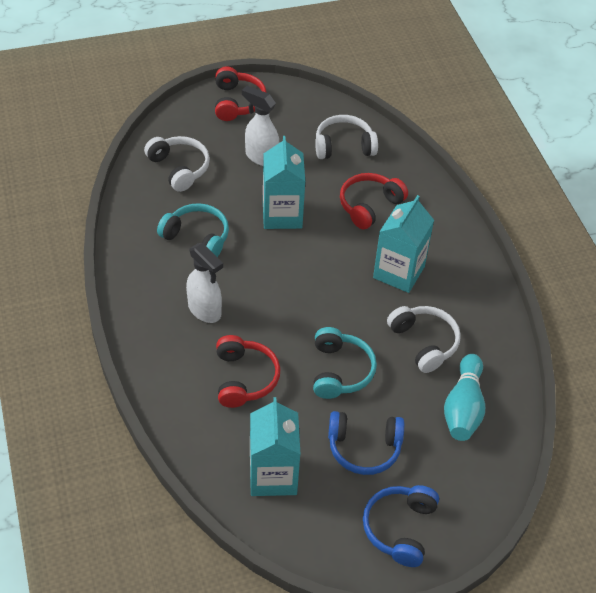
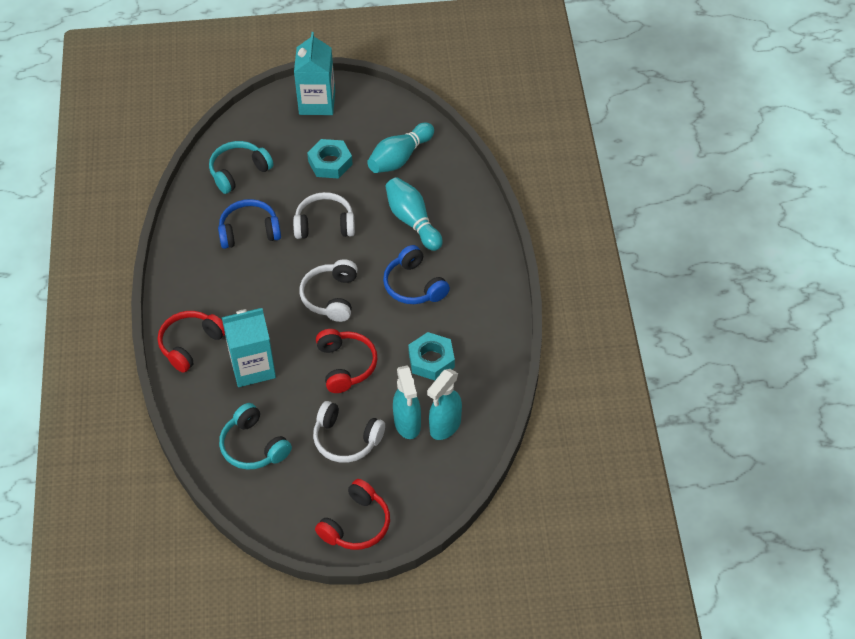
turquoise bowling pin: 1 -> 2
turquoise carton: 3 -> 2
turquoise nut: 0 -> 2
turquoise spray bottle: 0 -> 2
white spray bottle: 2 -> 0

